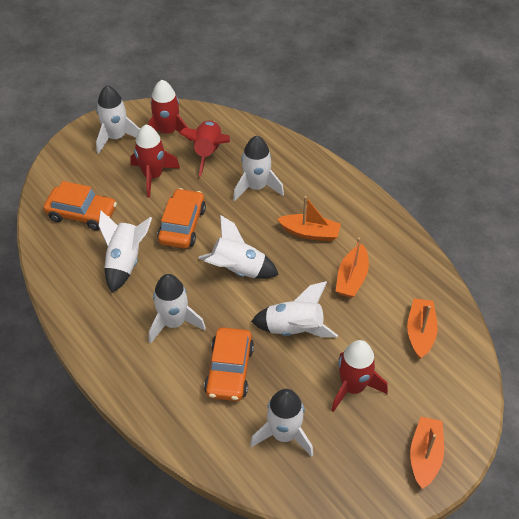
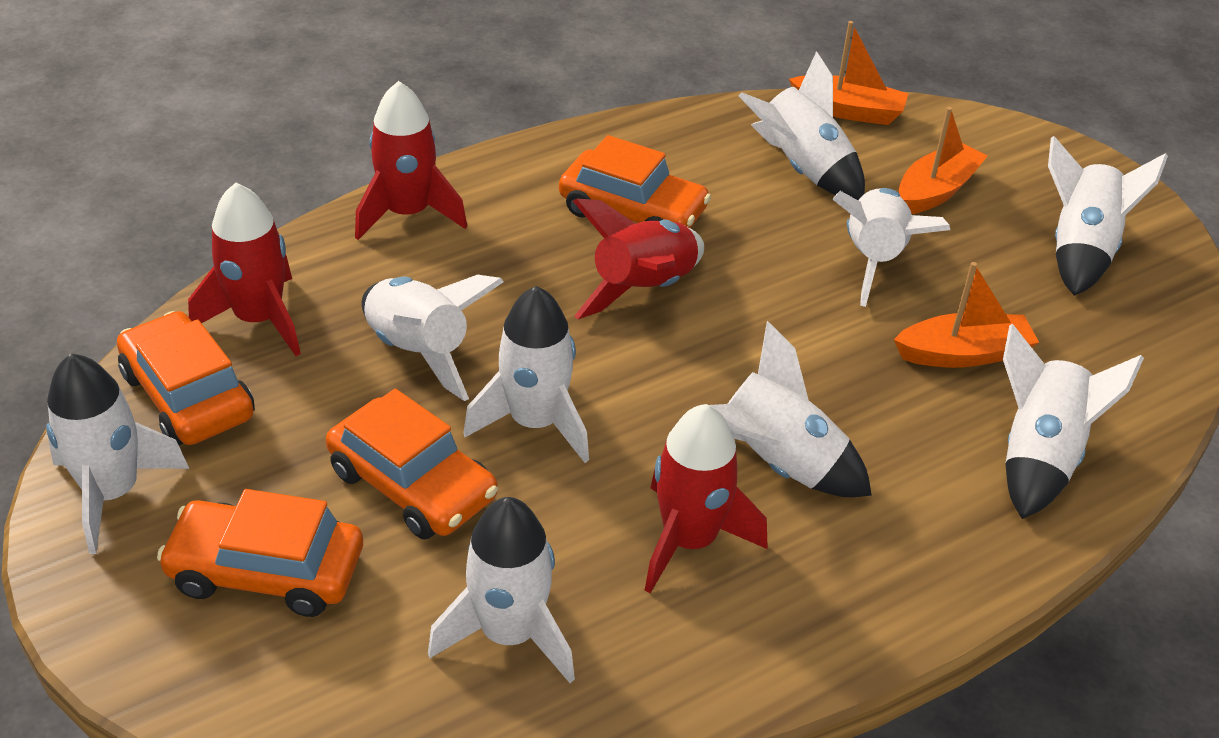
orange boat: 4 -> 3
orange car: 3 -> 4
white rocket: 7 -> 9

